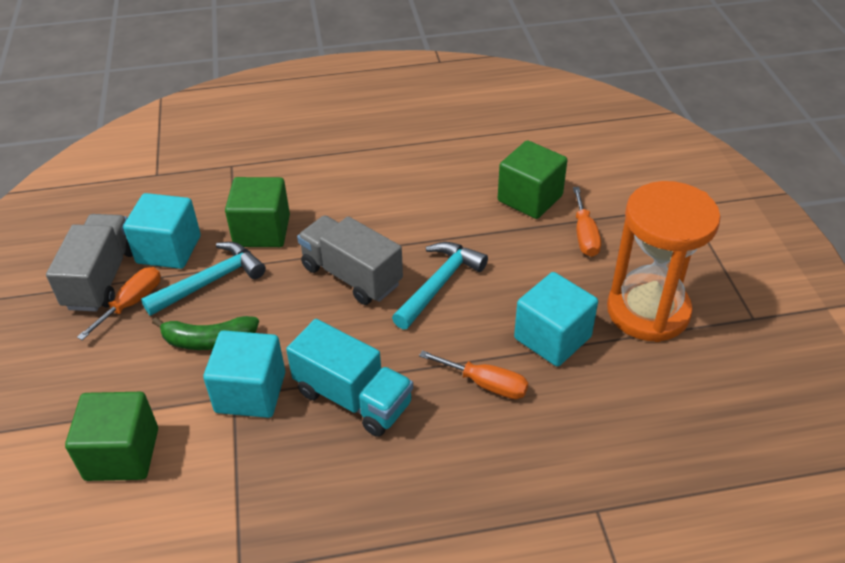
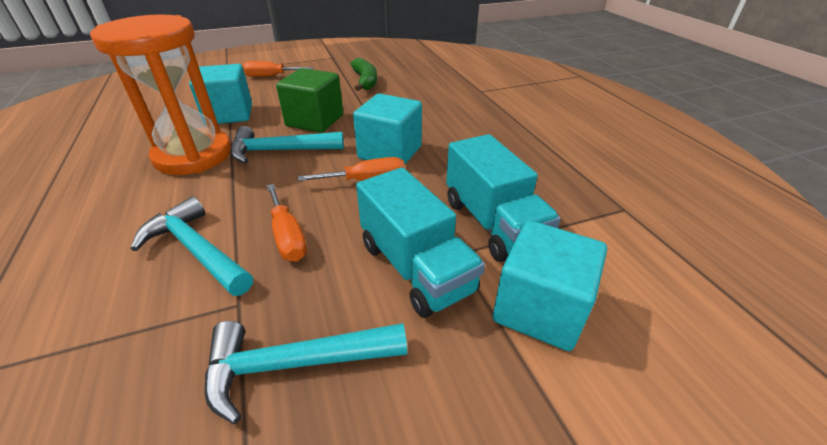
green cube: 3 -> 1
grey truck: 2 -> 0
turquoise hammer: 2 -> 3
turquoise truck: 1 -> 2

